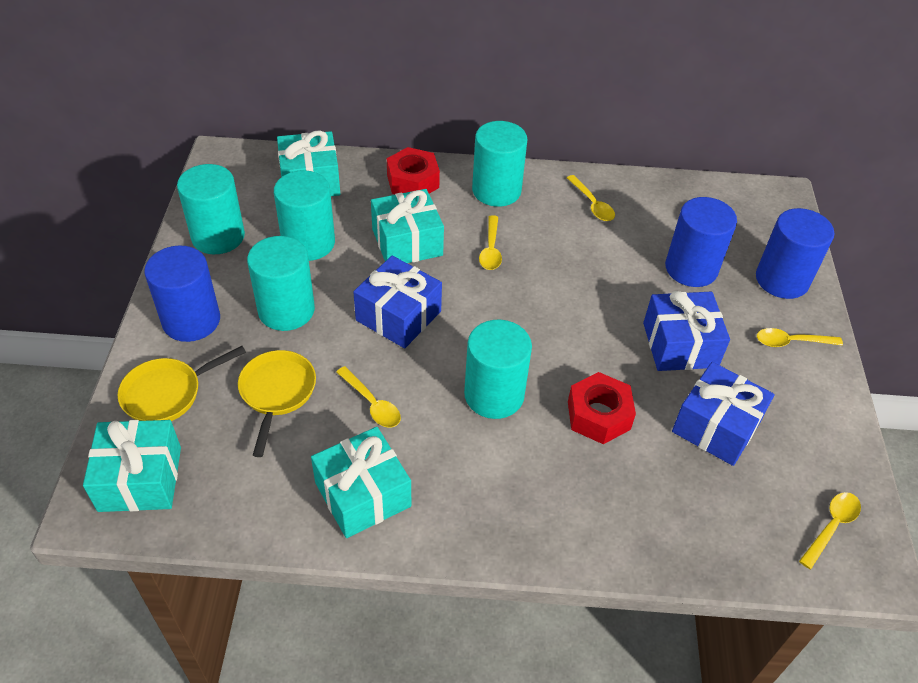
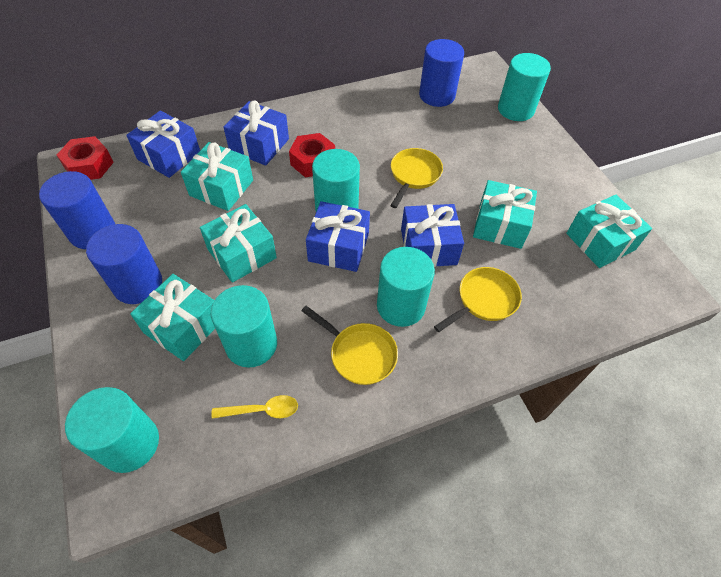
blue gift: 3 -> 4
turquoise gift: 4 -> 5
yellow pan: 2 -> 3
yellow spoon: 5 -> 1

